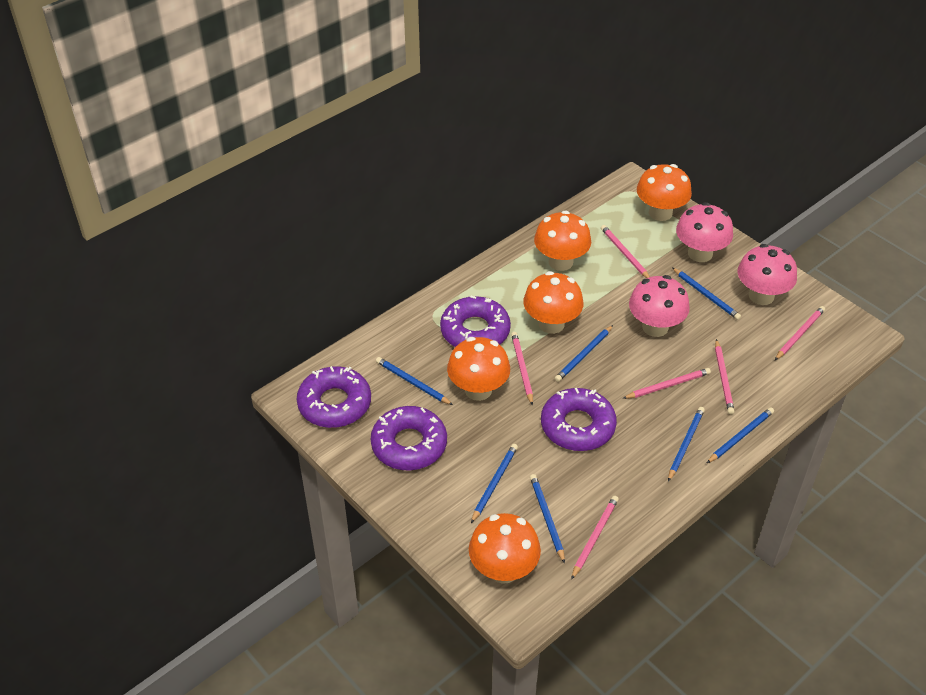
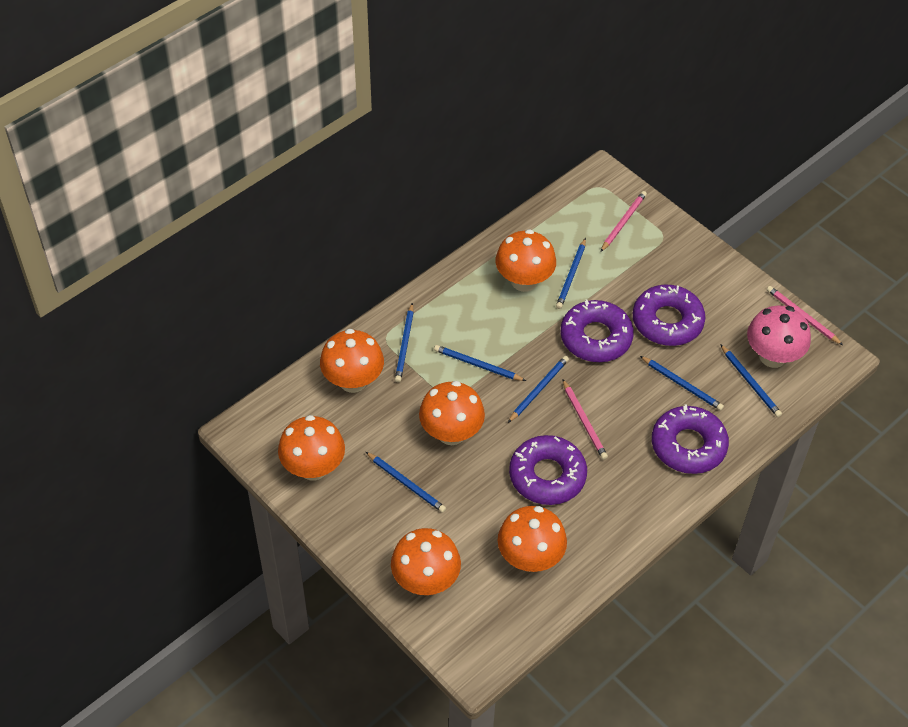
orange mushroom: 5 -> 6
pink mushroom: 3 -> 1
pink pencil: 6 -> 3

